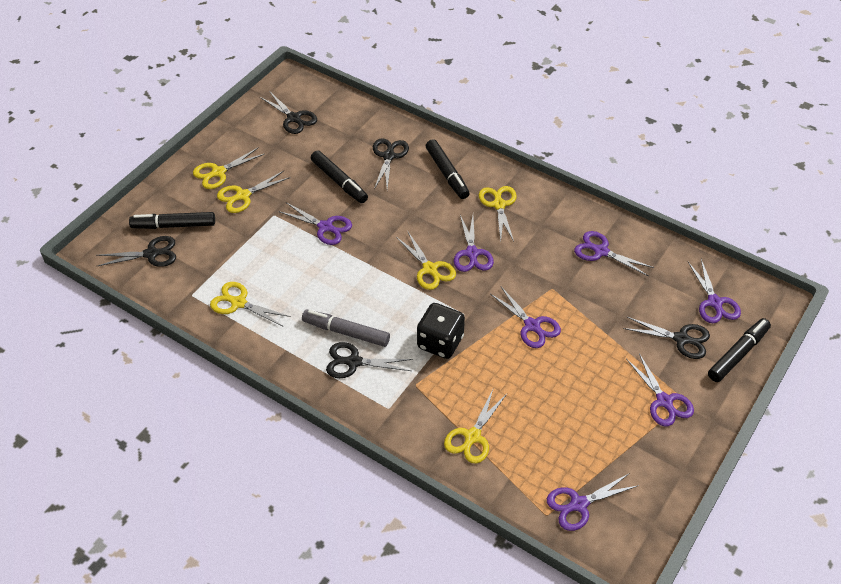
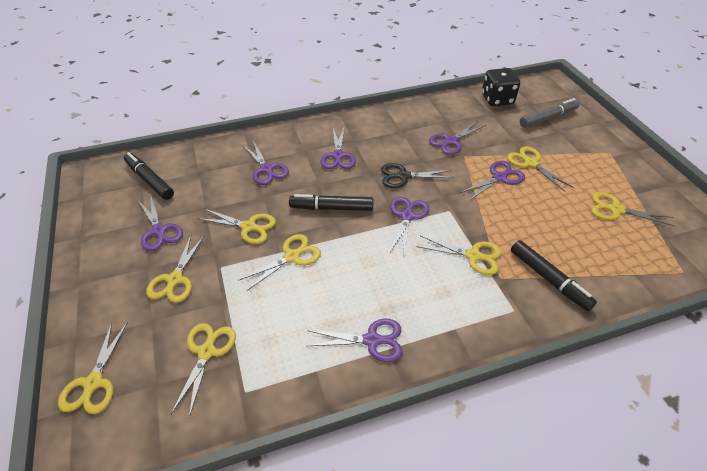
black marker: 4 -> 3
black scissors: 5 -> 1
yellow scissors: 6 -> 8

